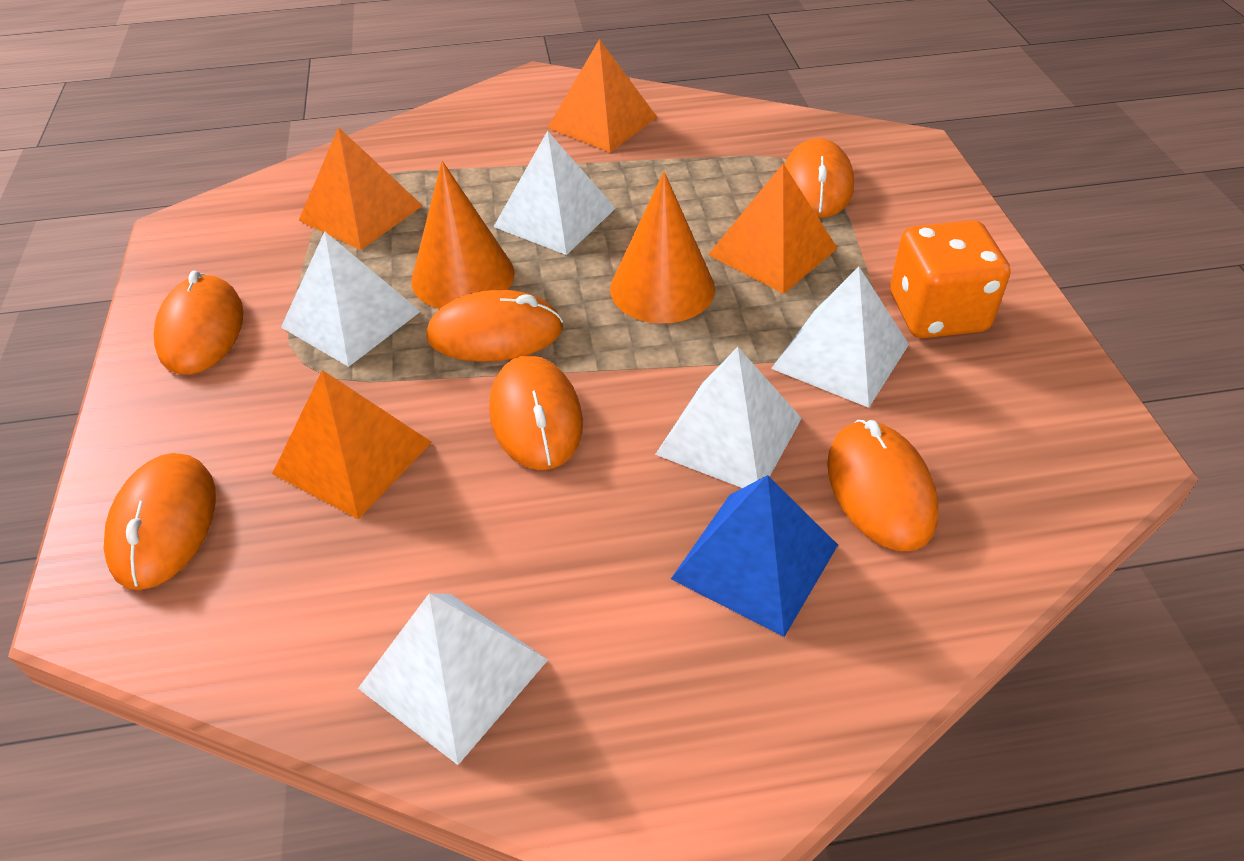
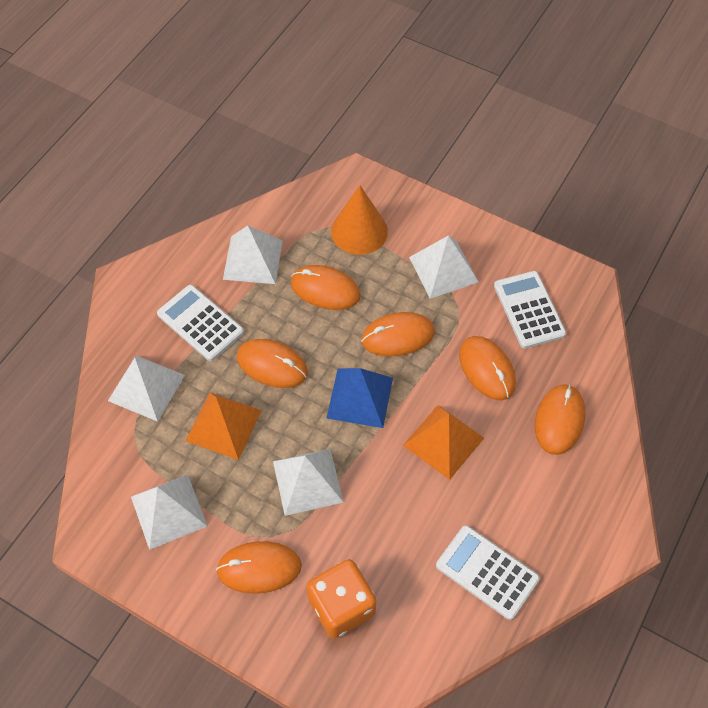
orange cone: 2 -> 1
orange pyramid: 4 -> 2
white calculator: 0 -> 3

